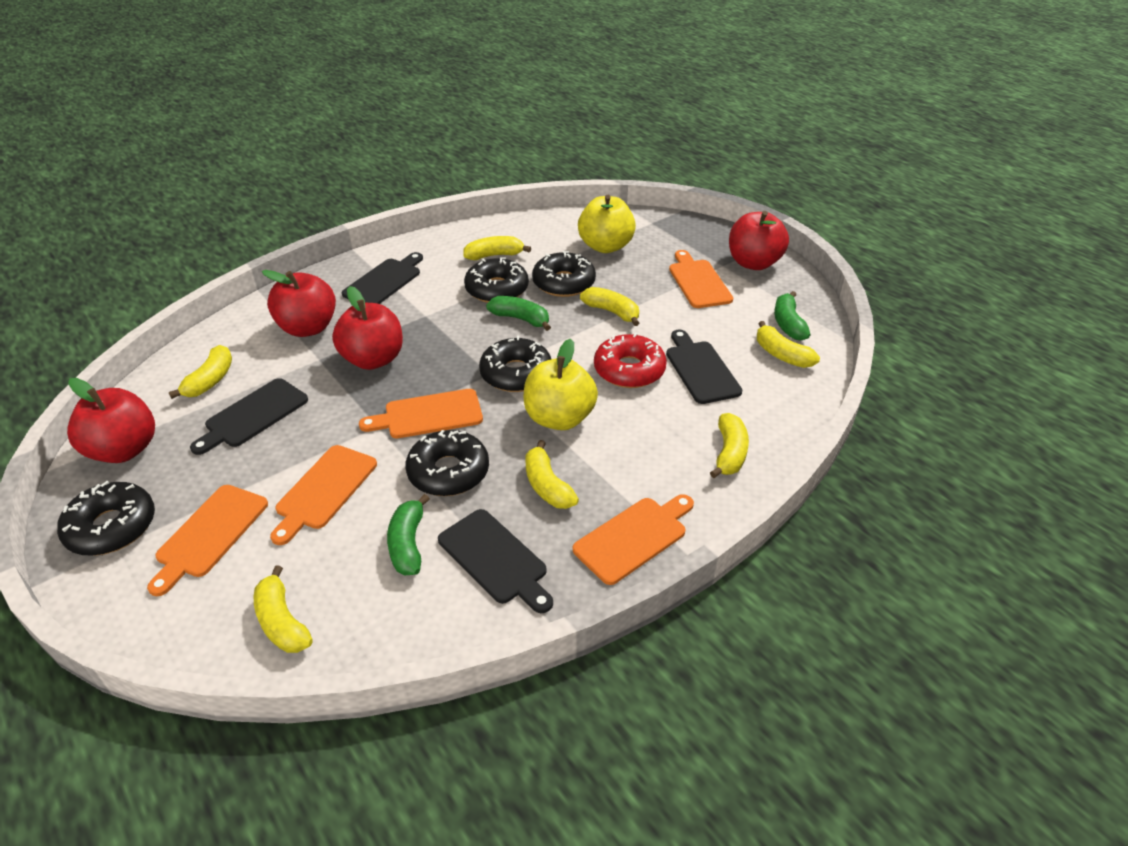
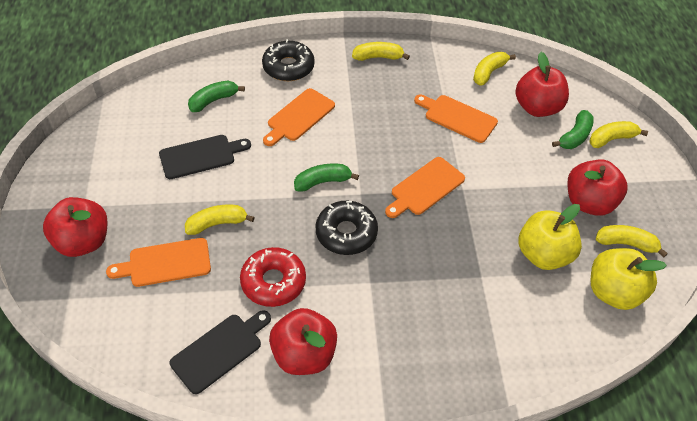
black cutting board: 4 -> 2
black donut: 5 -> 2
orange cutting board: 5 -> 4
yellow banana: 7 -> 5

